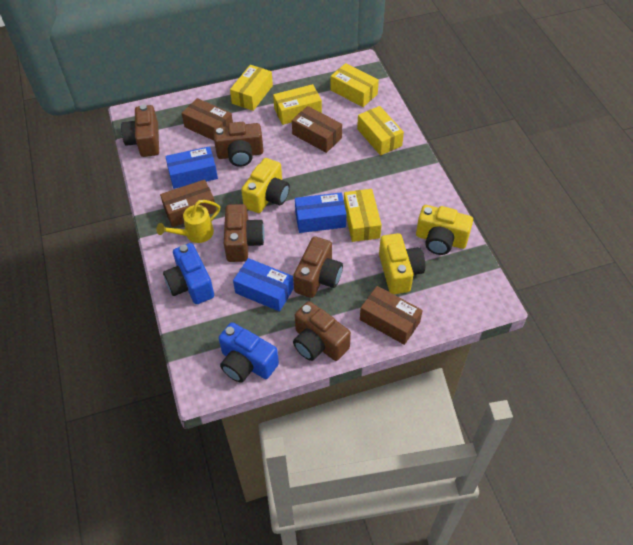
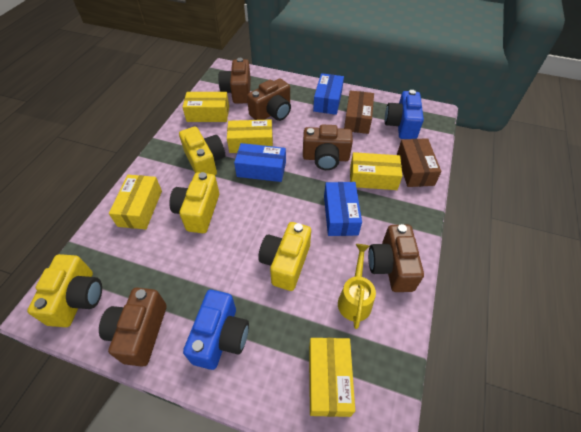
brown box: 4 -> 2
yellow camera: 3 -> 4

